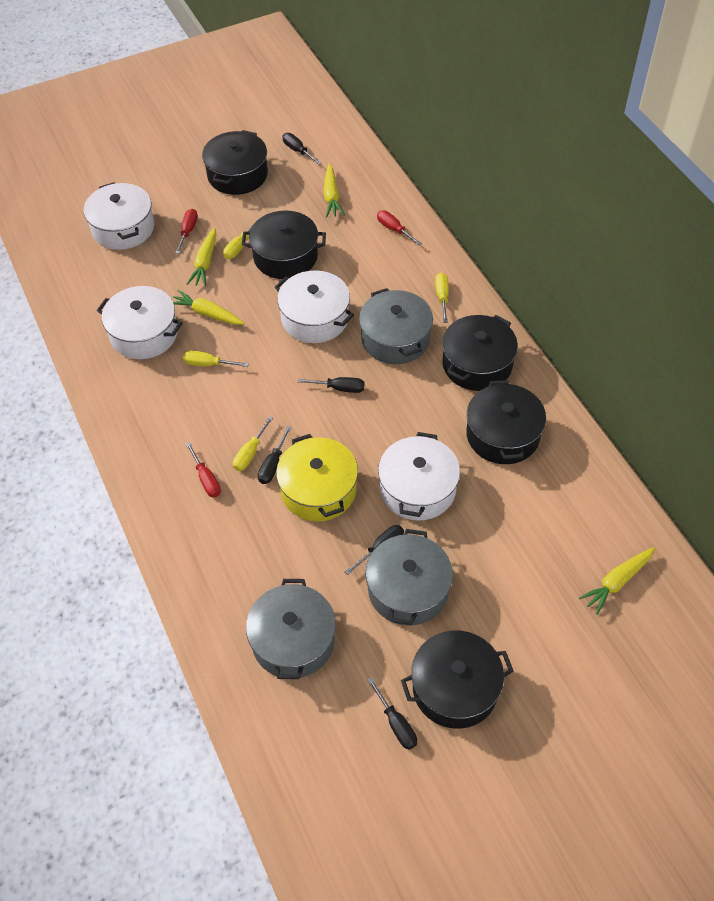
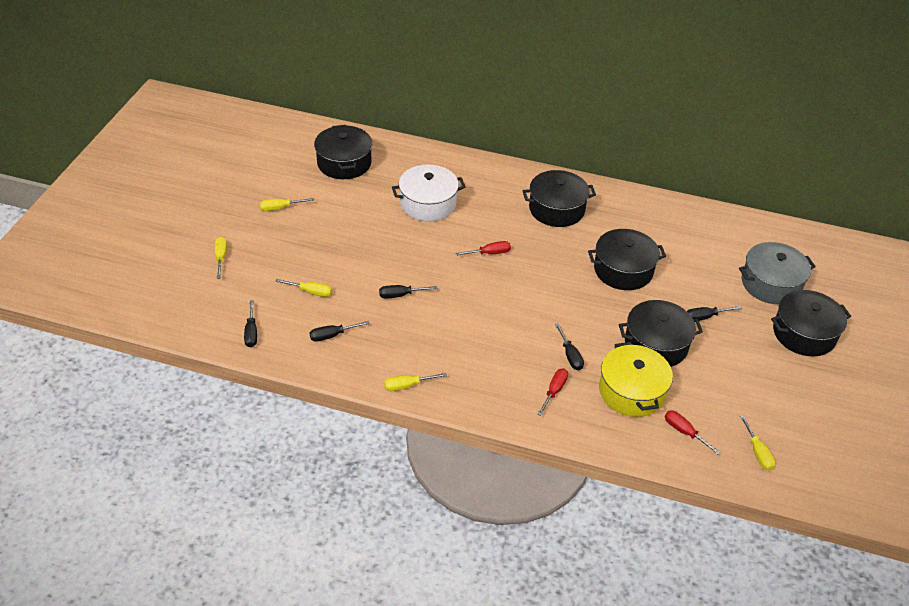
grey pot: 3 -> 1
white pot: 4 -> 1
yellow carrot: 4 -> 0
yellow screwdriver: 4 -> 5

